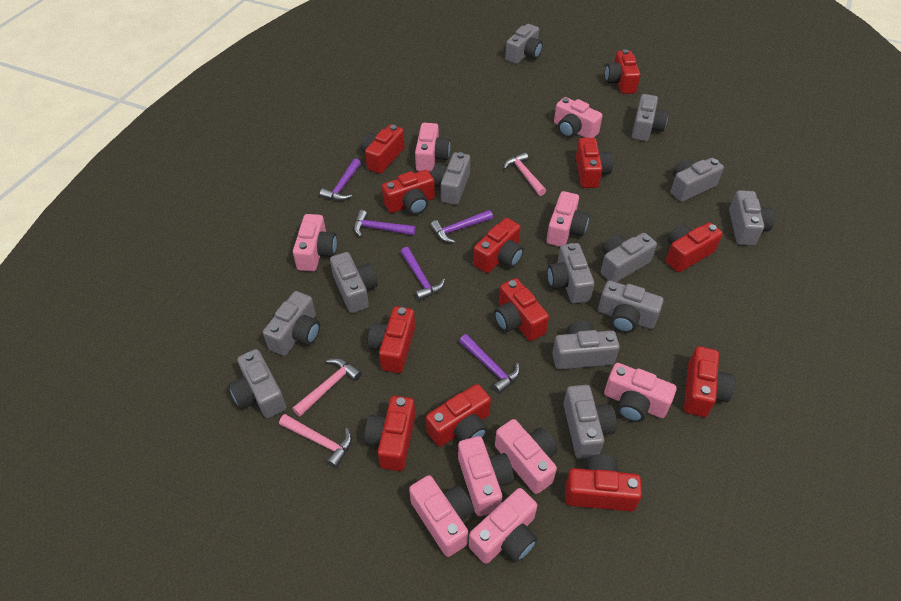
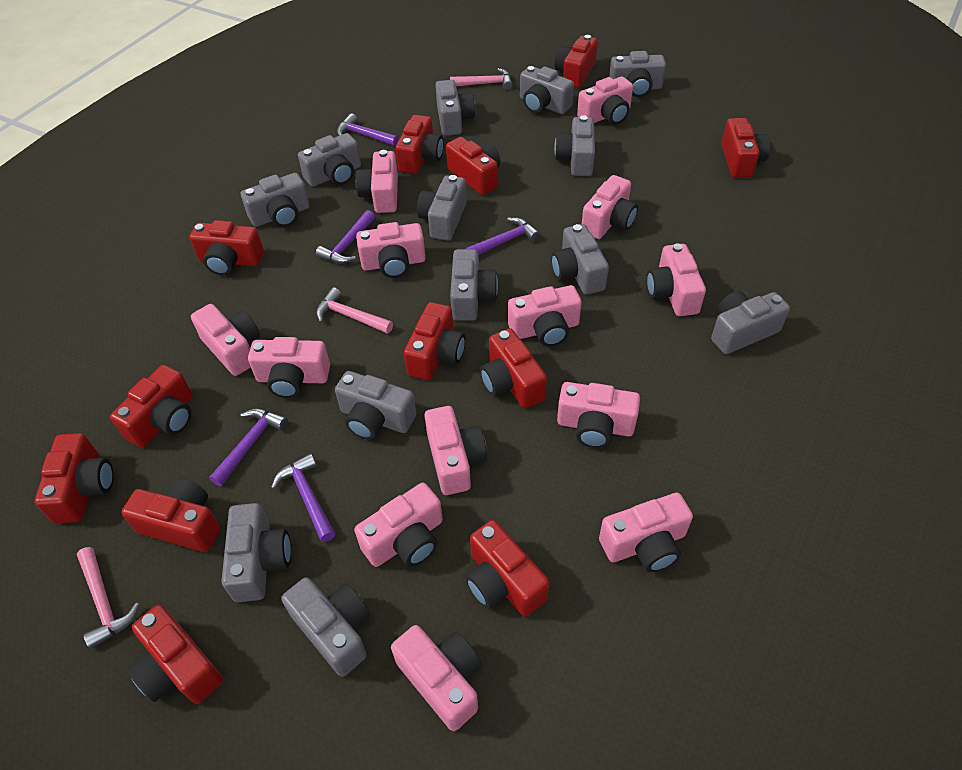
pink camera: 9 -> 13

